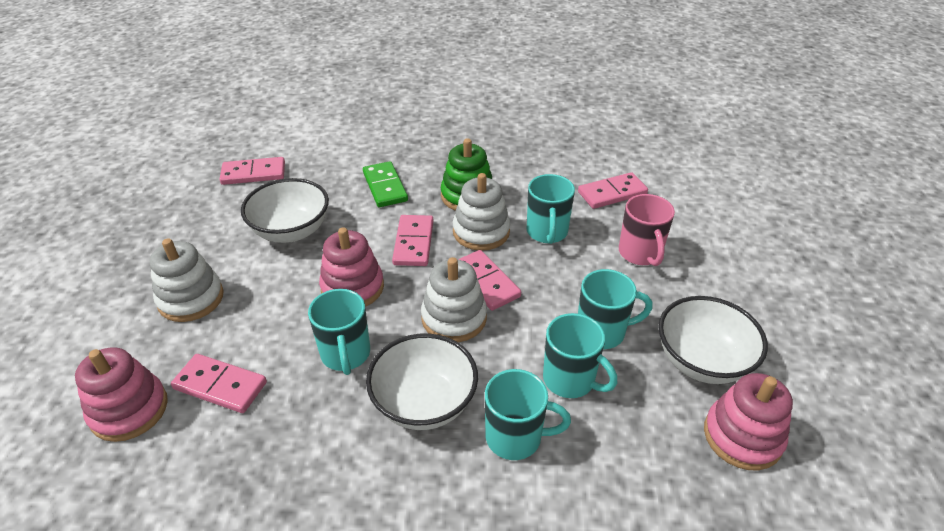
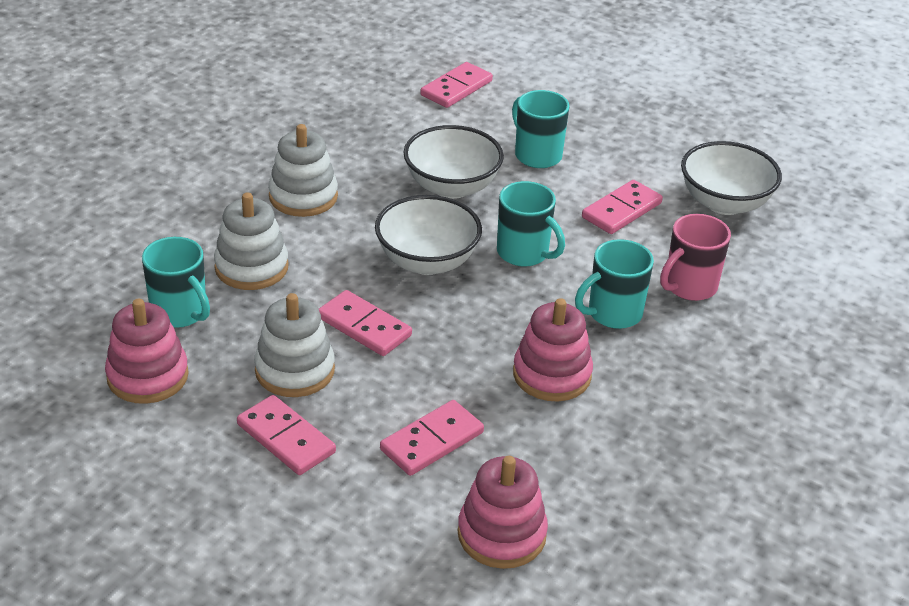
green domino: 1 -> 0
green stacking toy: 1 -> 0
turquoise mug: 5 -> 4

